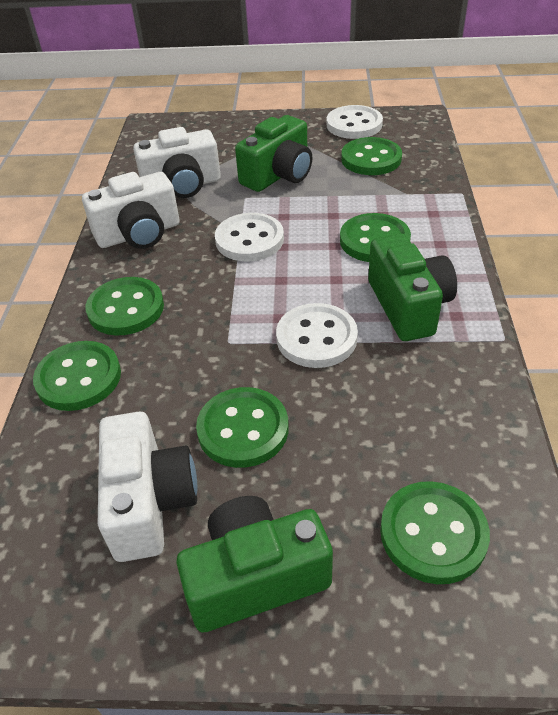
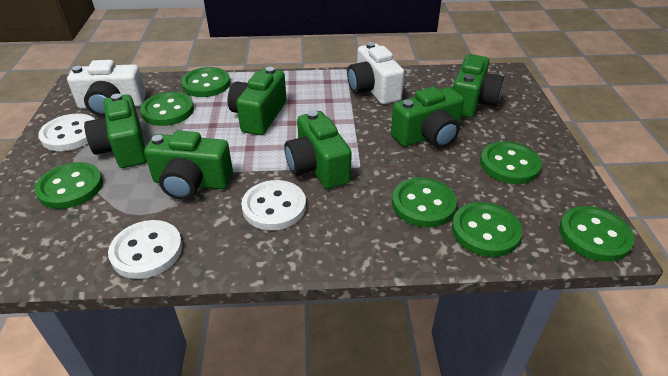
green button: 6 -> 7
green camera: 3 -> 6
white camera: 3 -> 2

